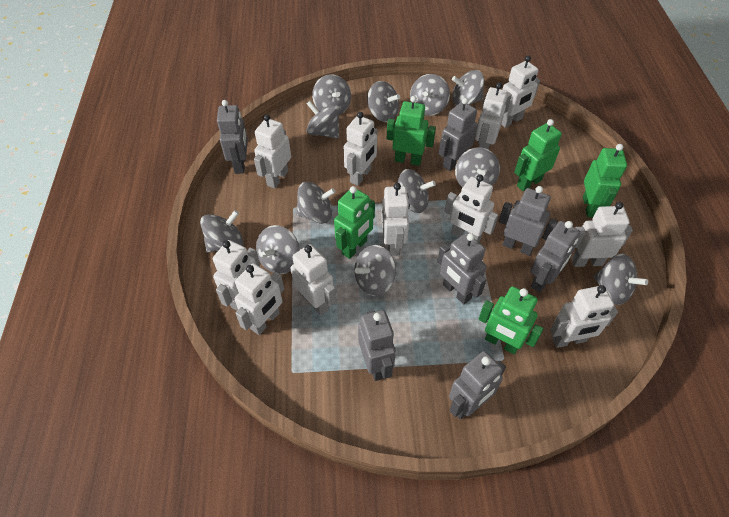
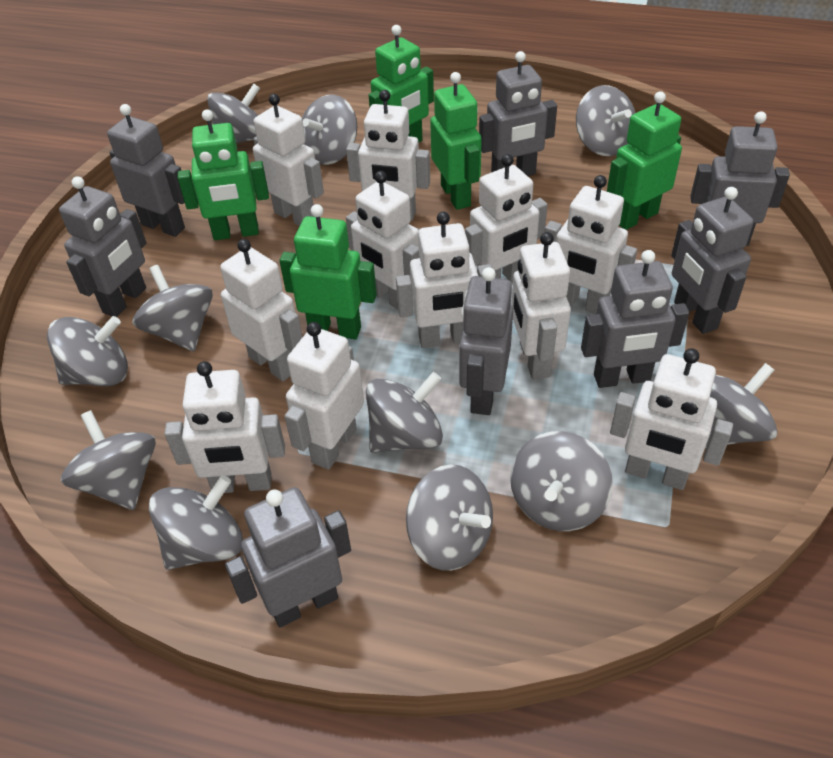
grey robot: 7 -> 8
grey spinning top: 12 -> 11

